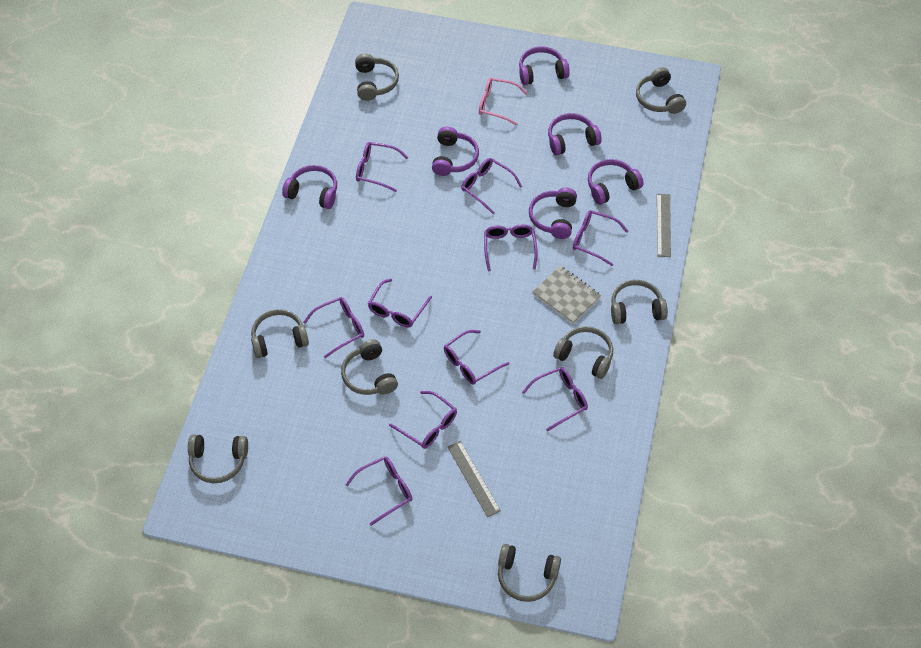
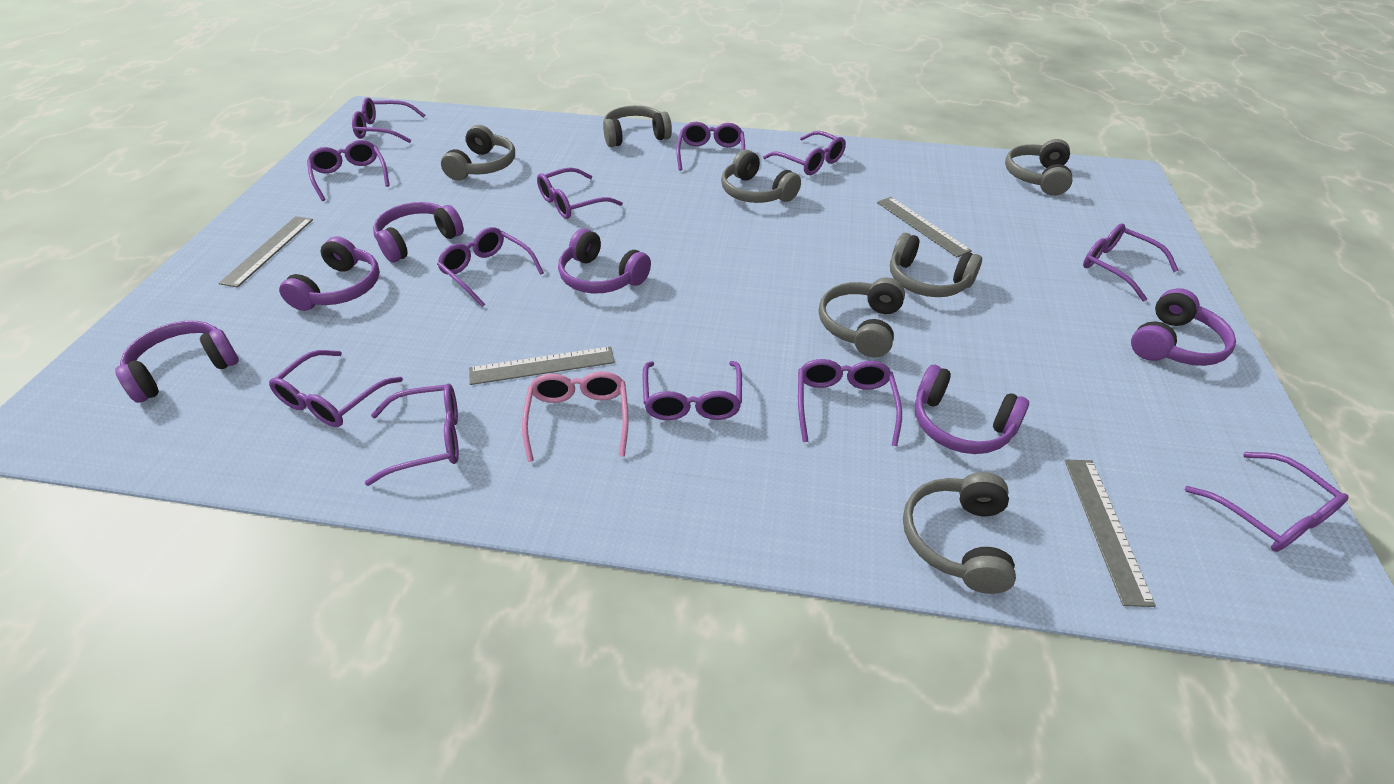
grey headphones: 8 -> 7
grey notebook: 1 -> 0
grey ruler: 2 -> 4
purple glasses: 10 -> 12

